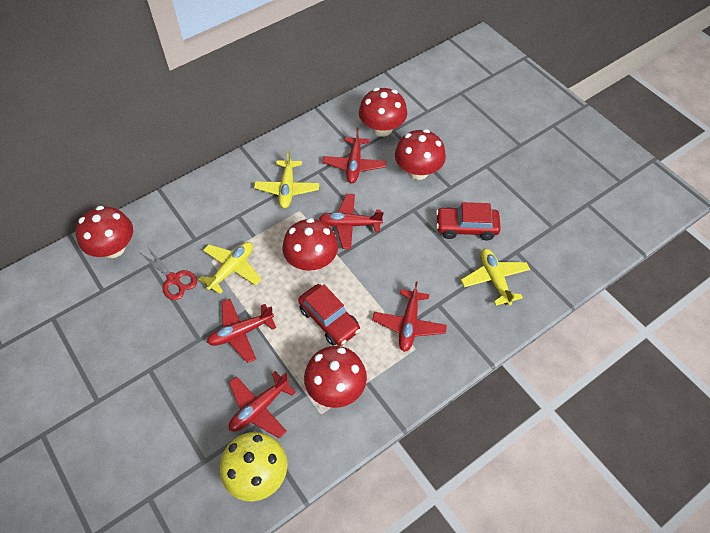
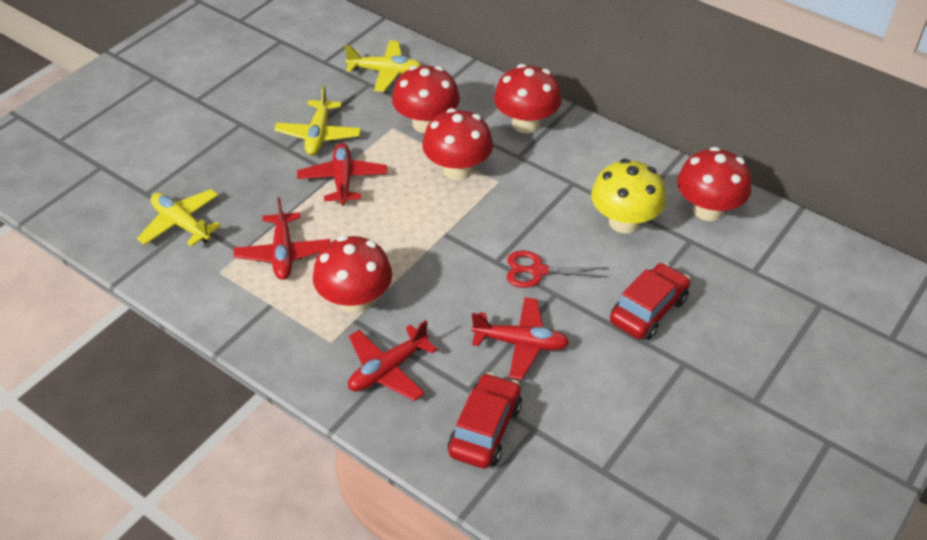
red plane: 5 -> 4

